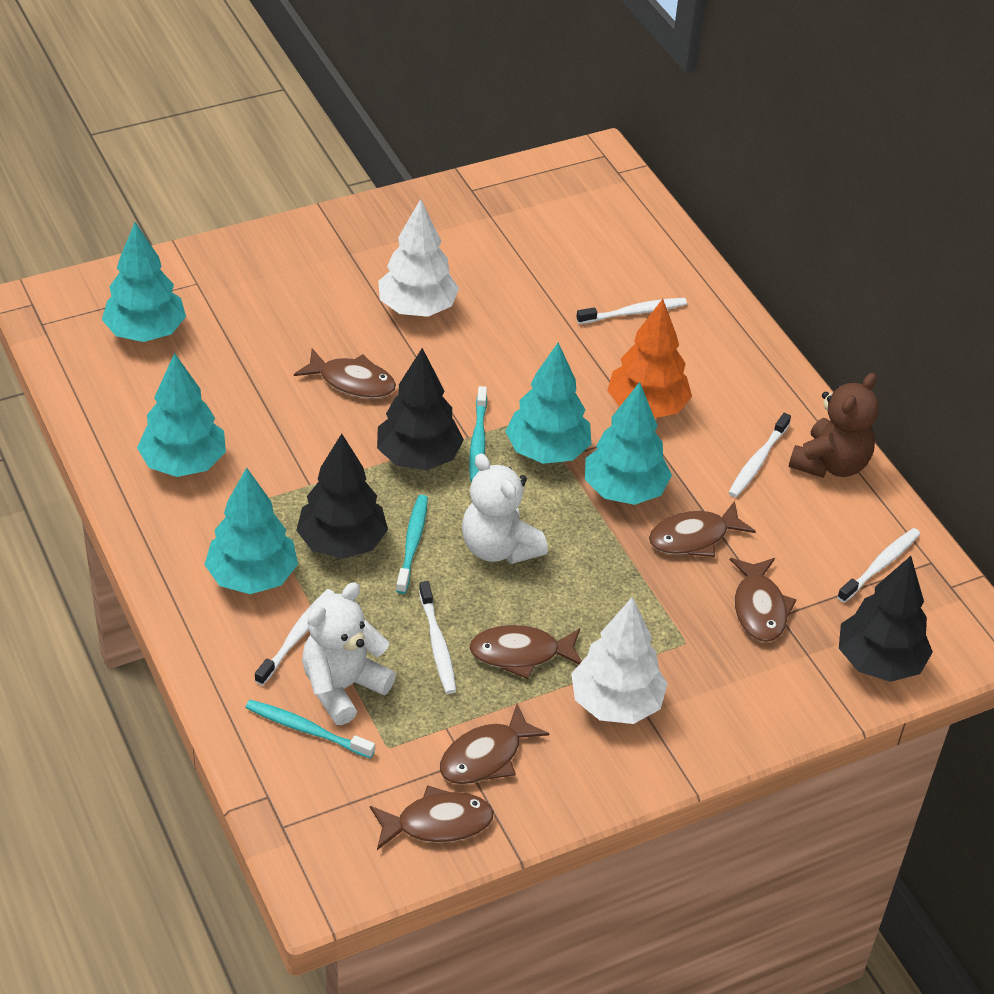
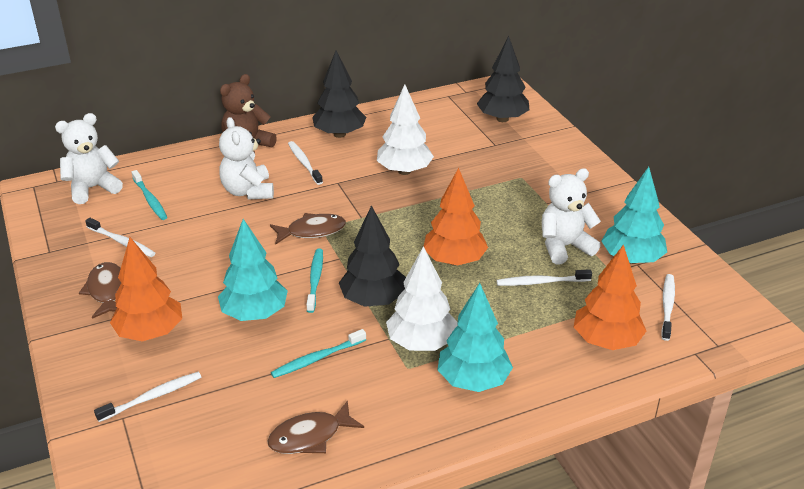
brown fish: 6 -> 3
orange tree: 1 -> 3
turquoise tree: 5 -> 3
white teddy bear: 2 -> 3

